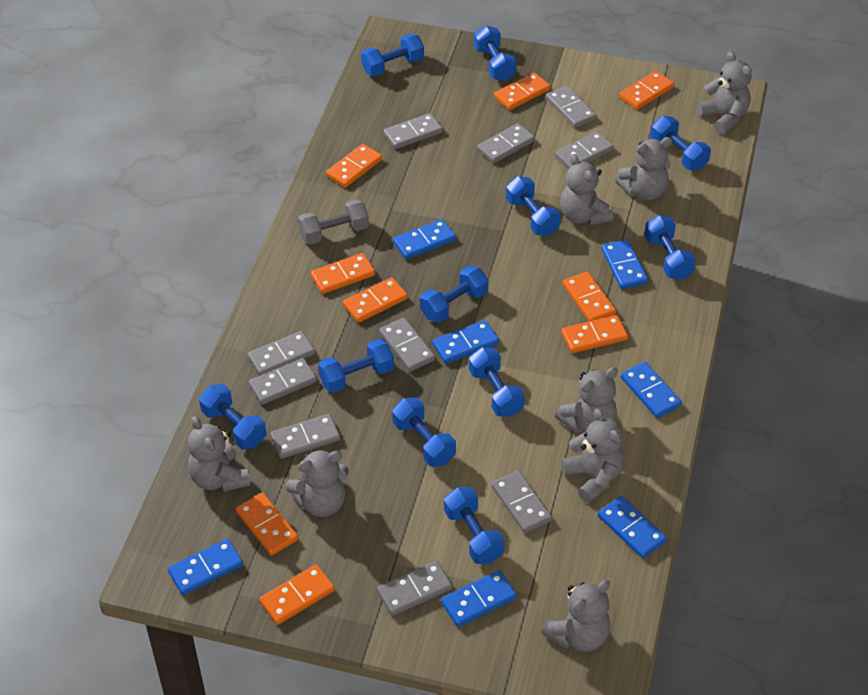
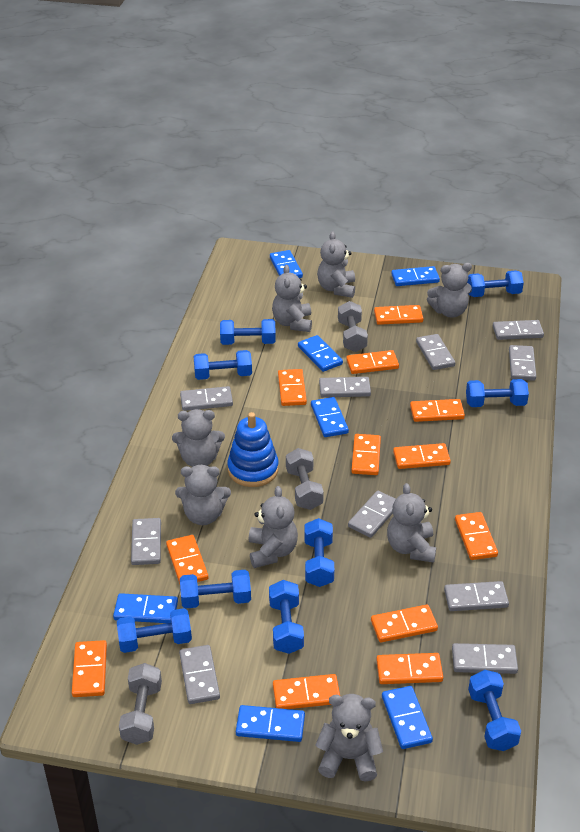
blue dumbbell: 11 -> 9
blue stacking toy: 0 -> 1
grey dumbbell: 1 -> 3
orange domino: 9 -> 12

